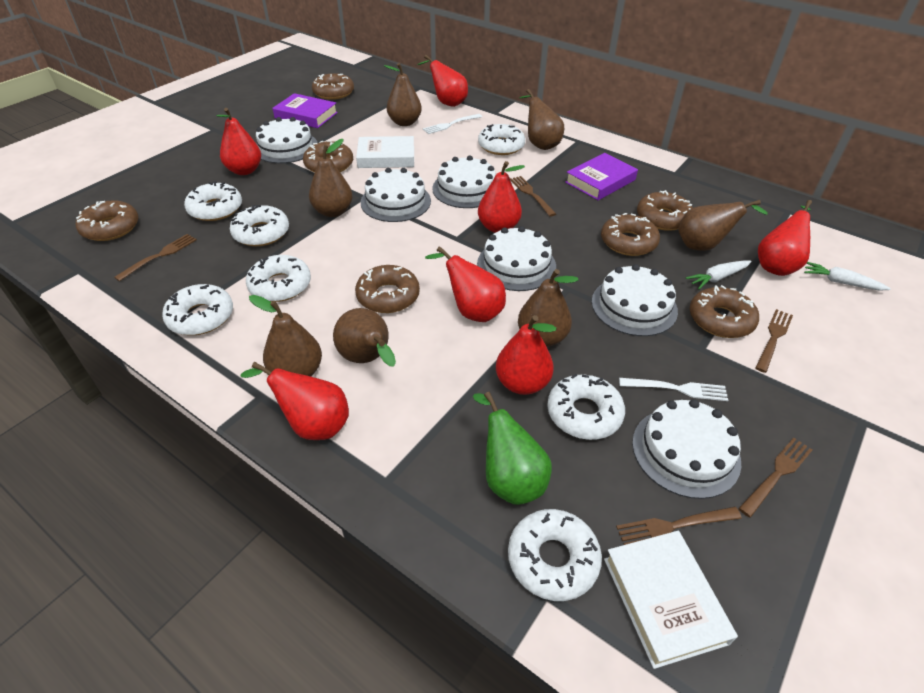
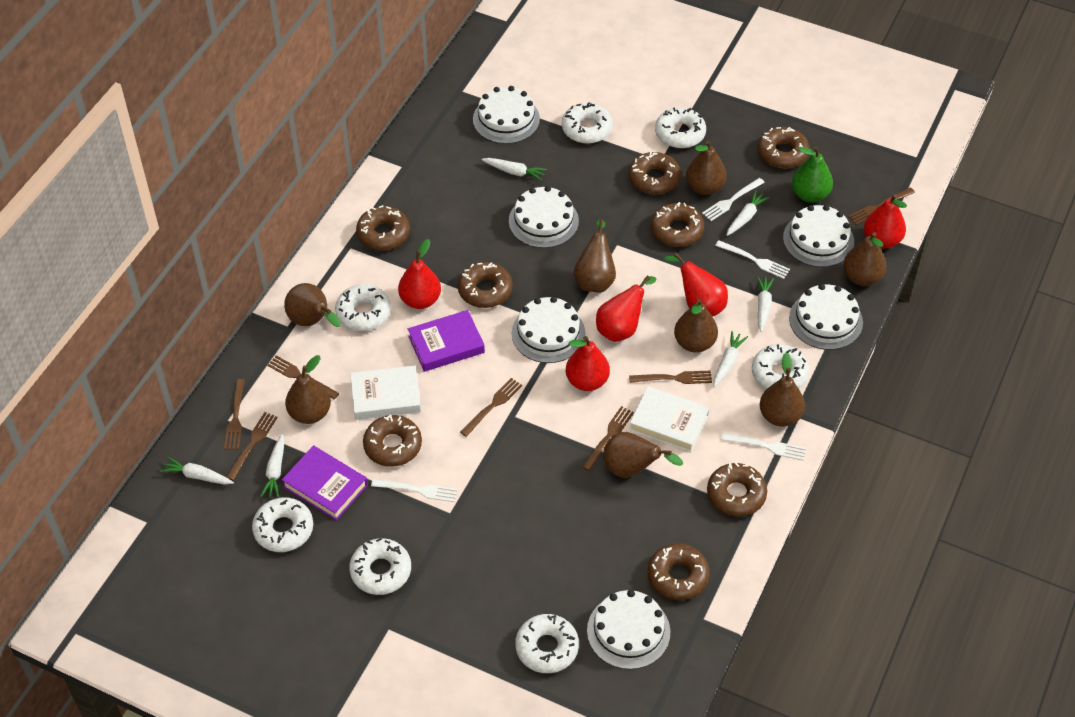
brown donut: 7 -> 8
brown fork: 5 -> 7
brown pear: 7 -> 8
red pear: 7 -> 5
white carrot: 2 -> 6
white fork: 2 -> 4

